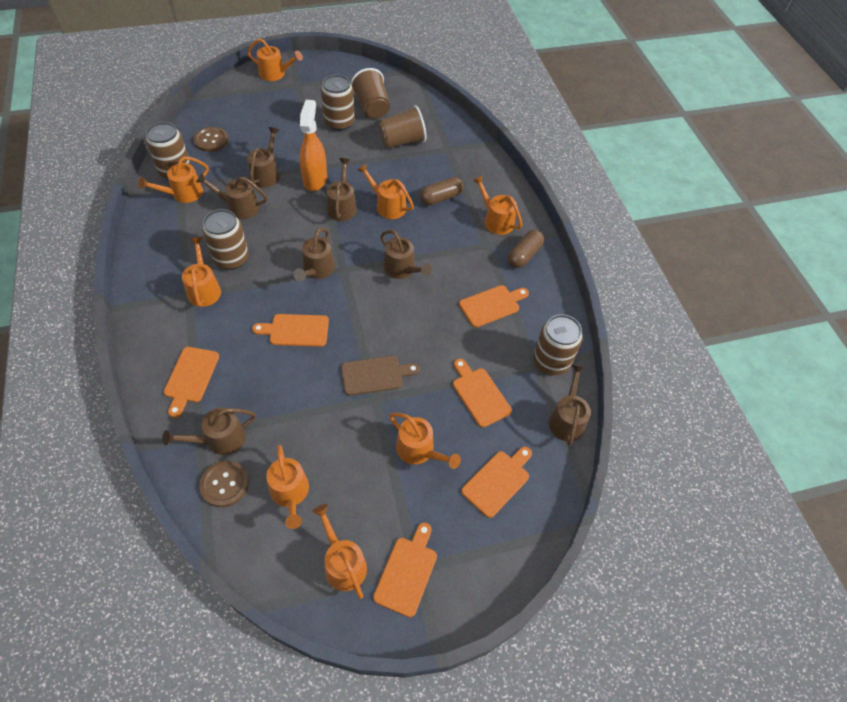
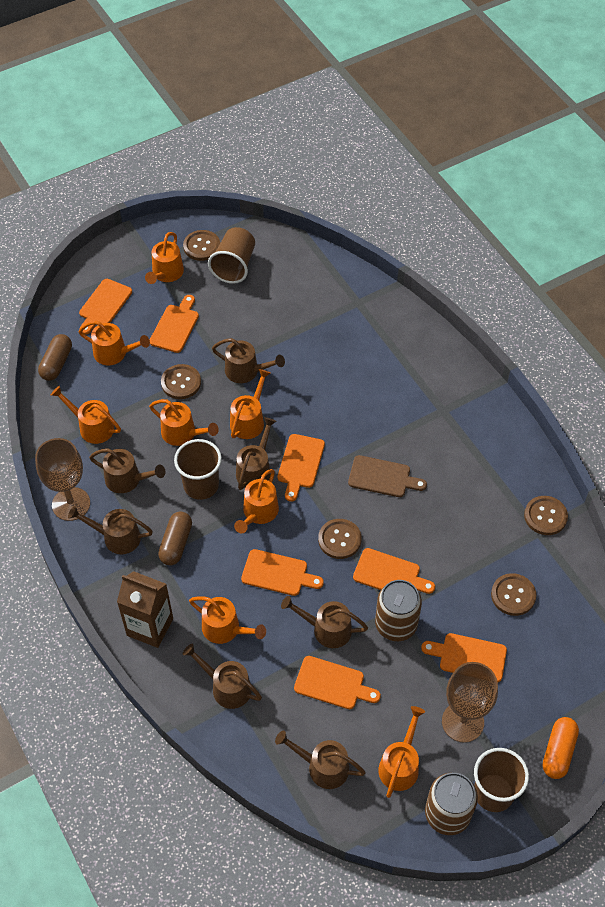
brown button: 2 -> 5
brown can: 4 -> 2
brown carton: 0 -> 1
brown cup: 2 -> 3
brown goblet: 0 -> 2
orange capsule: 0 -> 1
orange cutting board: 6 -> 7
orange spray bottle: 1 -> 0

